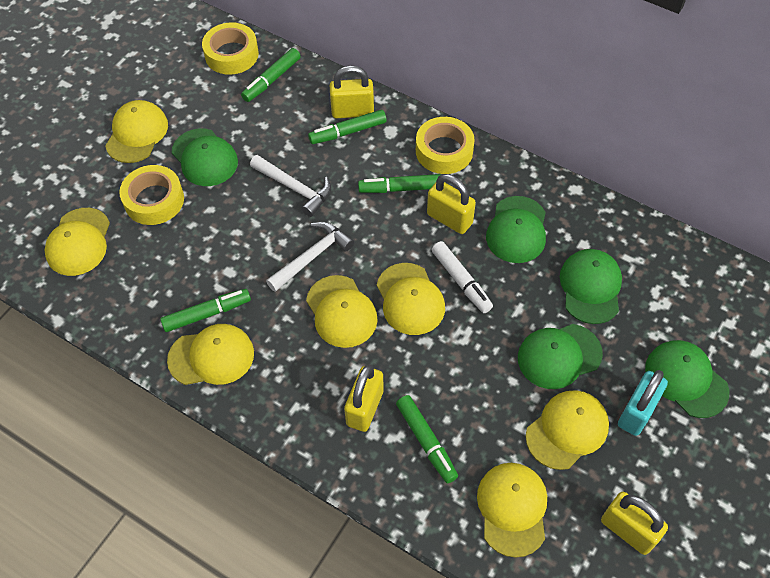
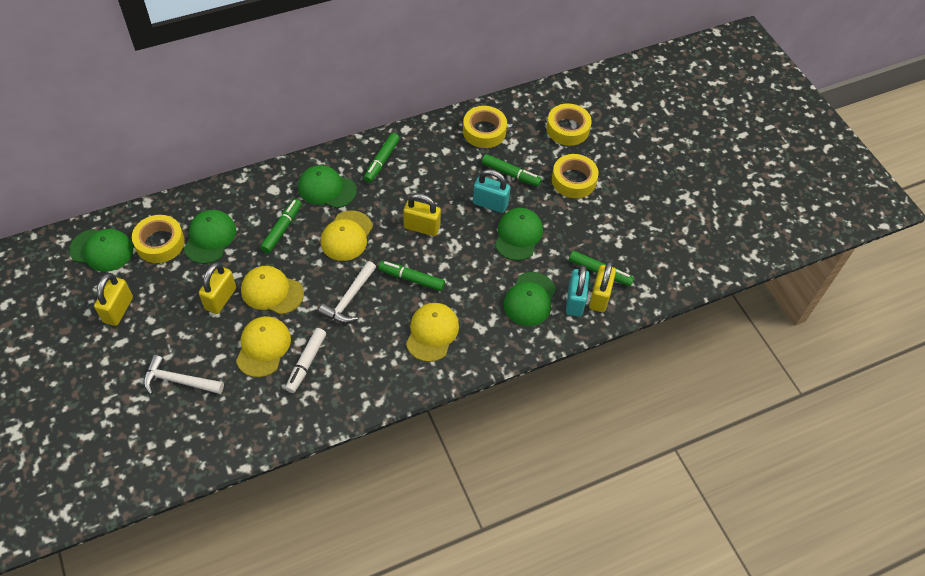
turquoise padlock: 1 -> 2
yellow cap: 7 -> 4
yellow tape: 3 -> 4

